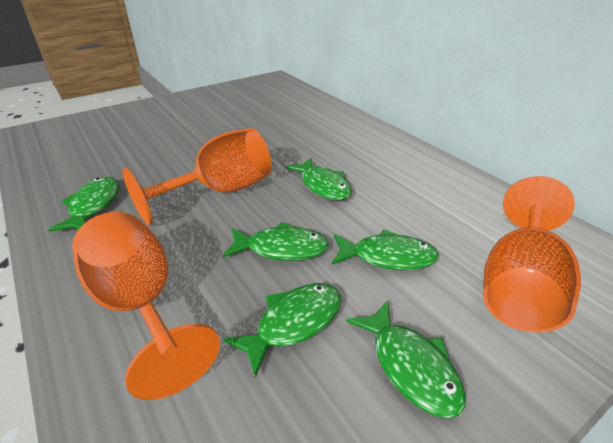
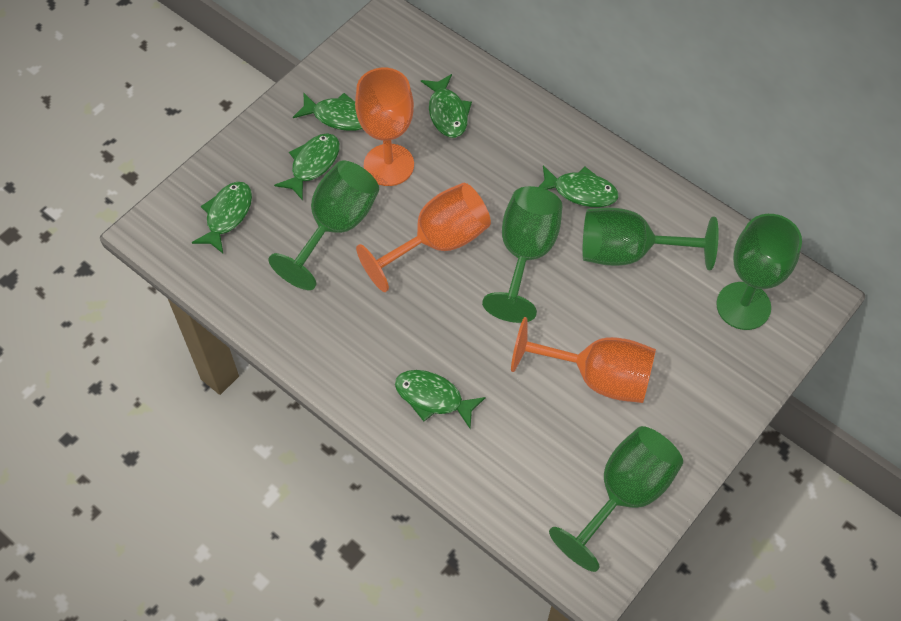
green goblet: 0 -> 5

